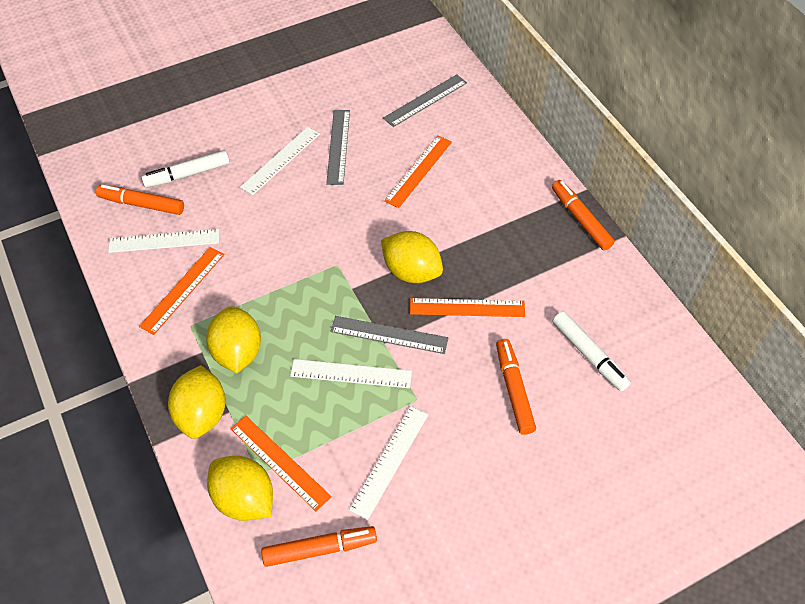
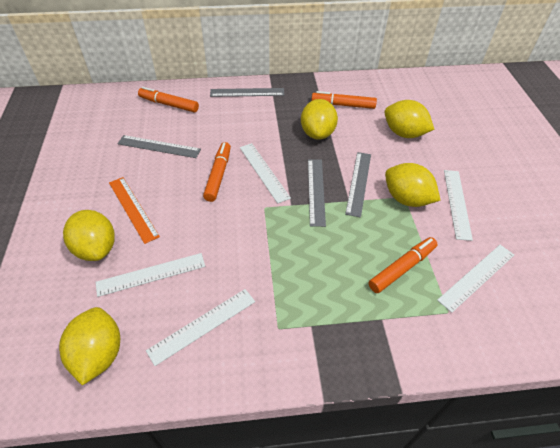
grey ruler: 3 -> 4
orange ruler: 4 -> 1
white marker: 2 -> 0
white ruler: 4 -> 5
yellow lemon: 4 -> 5

